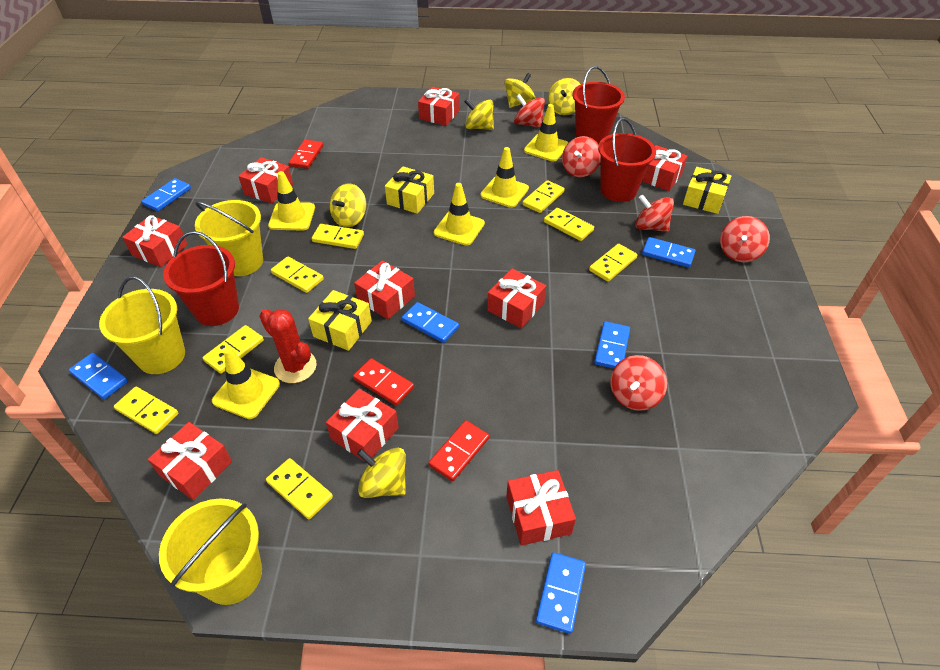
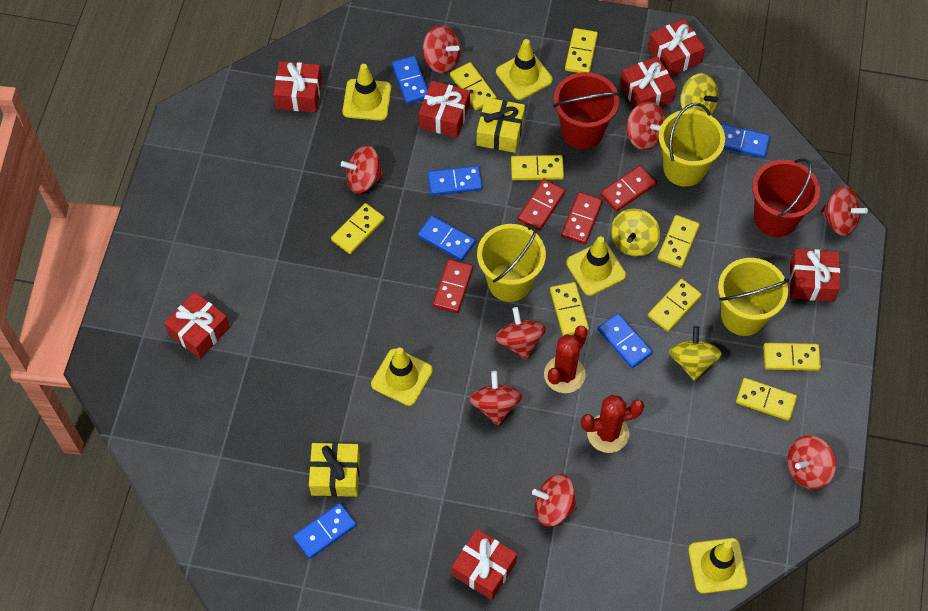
red bucket: 3 -> 2
red cactus: 1 -> 2
red domino: 3 -> 4
red gift: 9 -> 7
red spinning top: 5 -> 8
yellow domino: 8 -> 9
yellow gift: 3 -> 2
yellow spinning top: 5 -> 3

